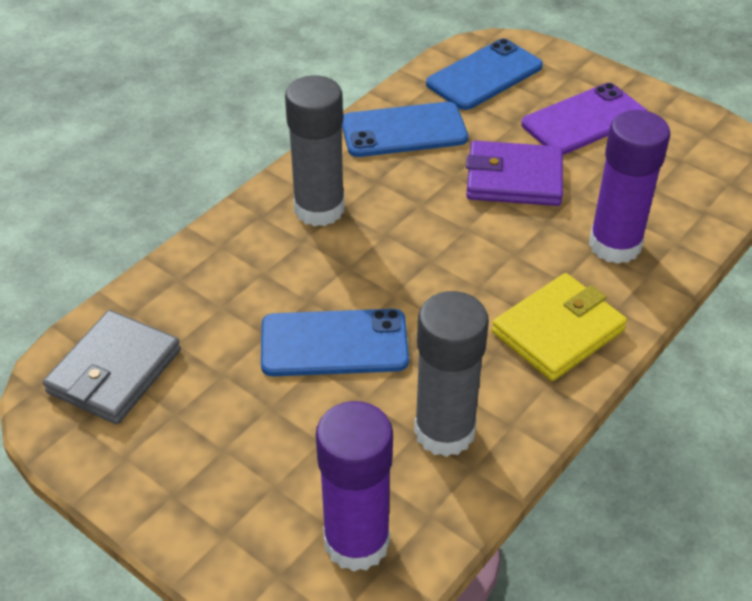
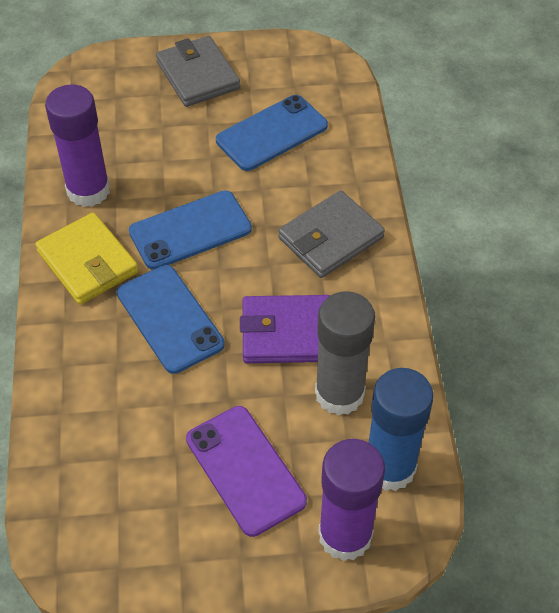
blue glue stick: 0 -> 1
grey glue stick: 2 -> 1
grey wallet: 1 -> 2

